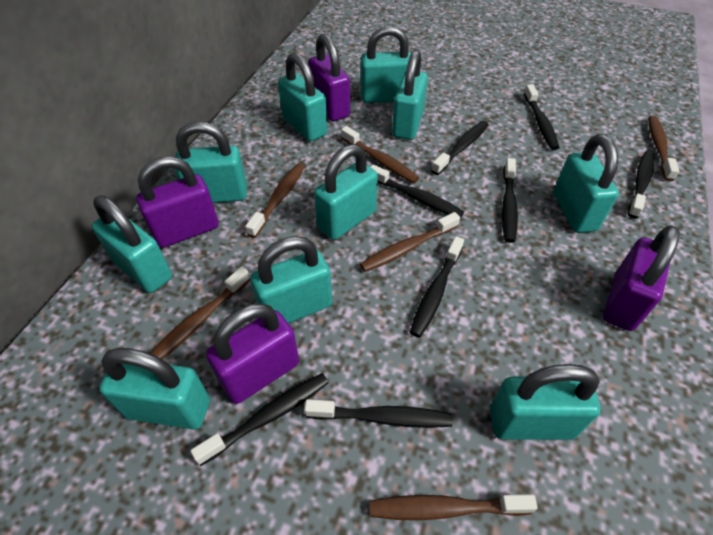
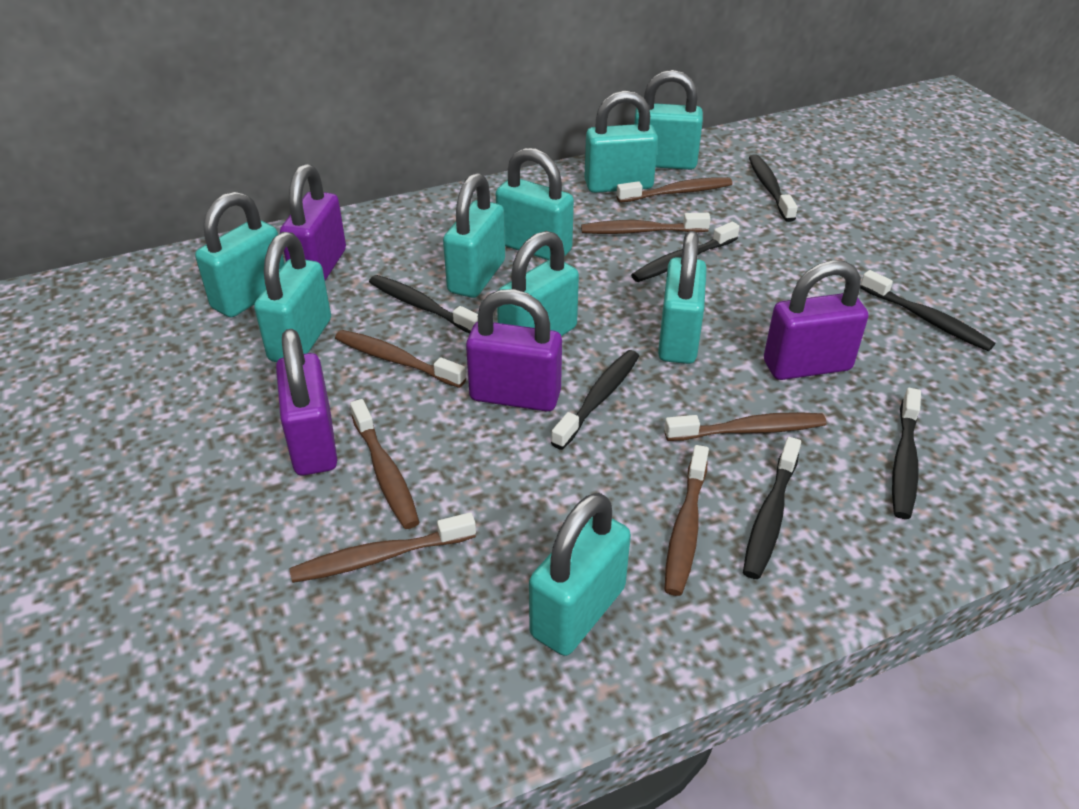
black toothbrush: 8 -> 7
brown toothbrush: 6 -> 7
turquoise padlock: 10 -> 9

